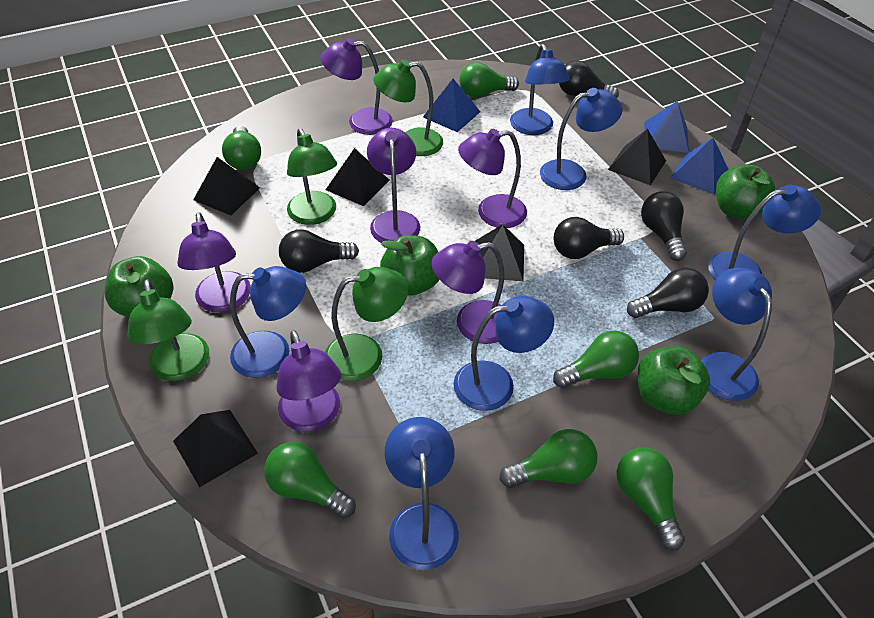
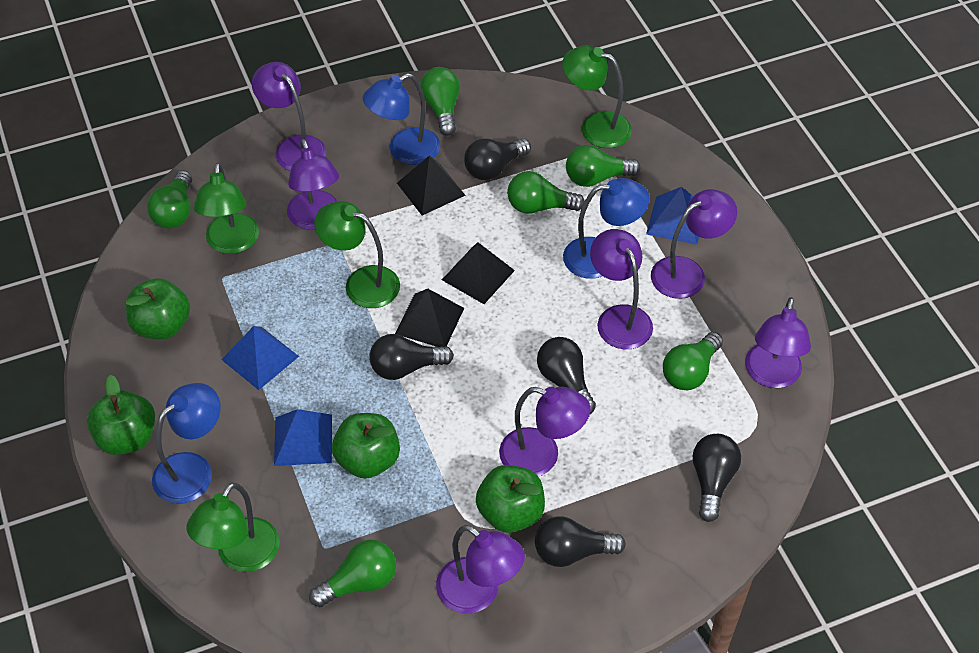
black pyramid: 5 -> 3
blue lamp: 7 -> 3
purple lamp: 6 -> 7

